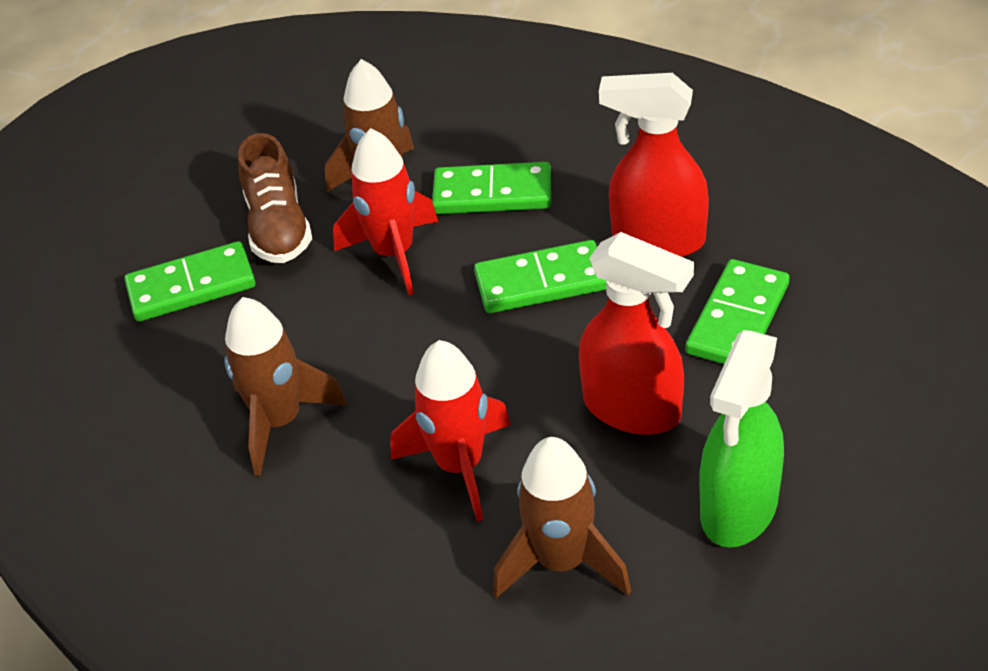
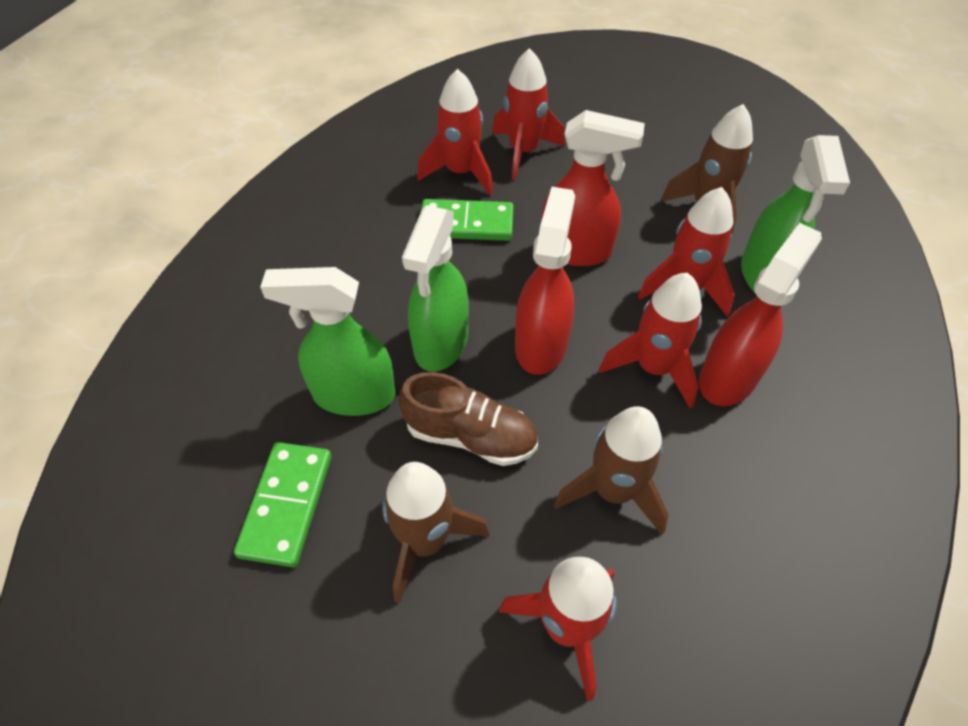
green domino: 4 -> 2
green spray bottle: 1 -> 3
red rocket: 2 -> 5
red spray bottle: 2 -> 3

